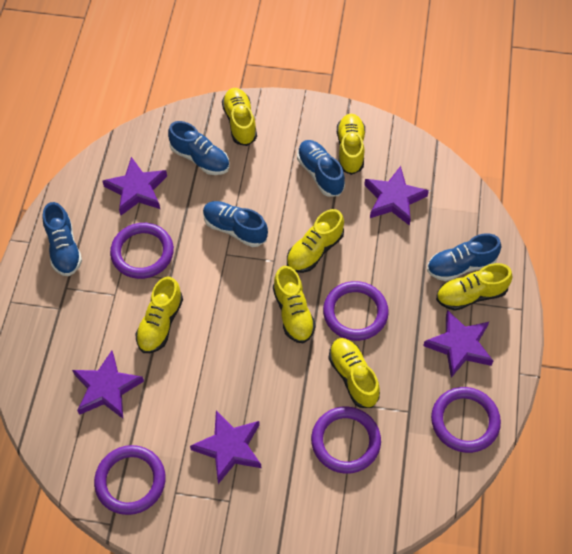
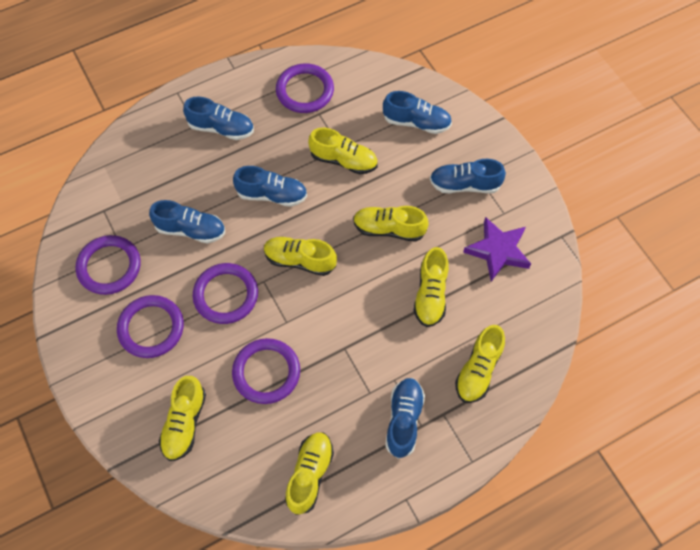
blue shoe: 5 -> 6
purple star: 5 -> 1

